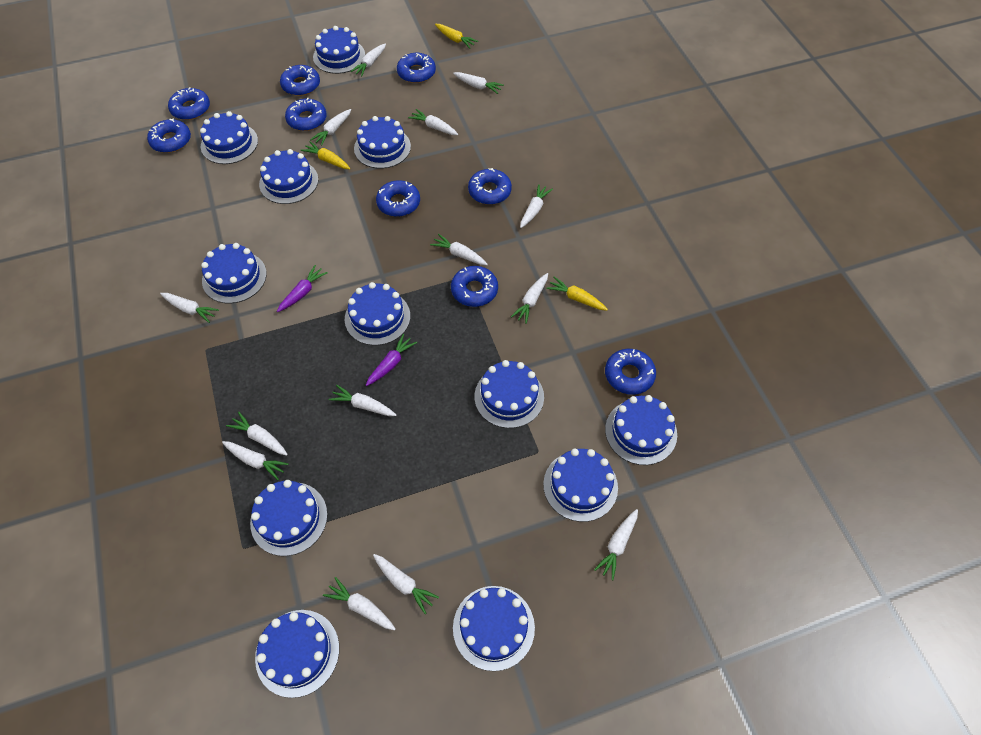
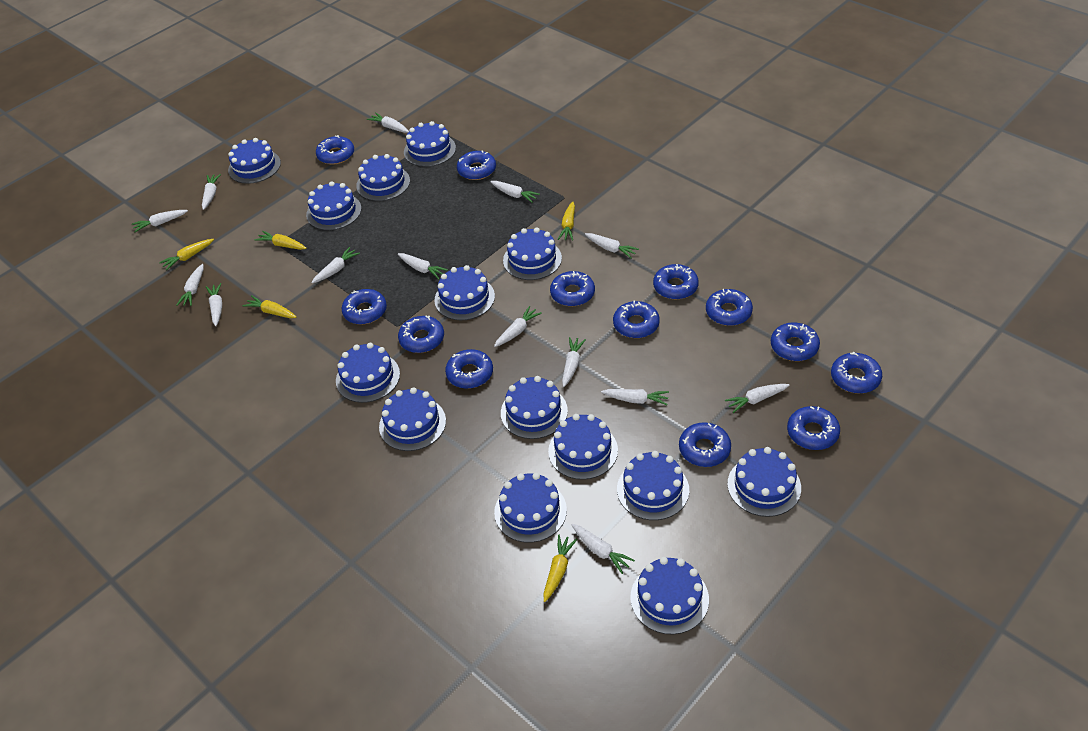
blue cake: 12 -> 14
blue donut: 9 -> 13
purple carrot: 2 -> 0
yellow carrot: 3 -> 5

